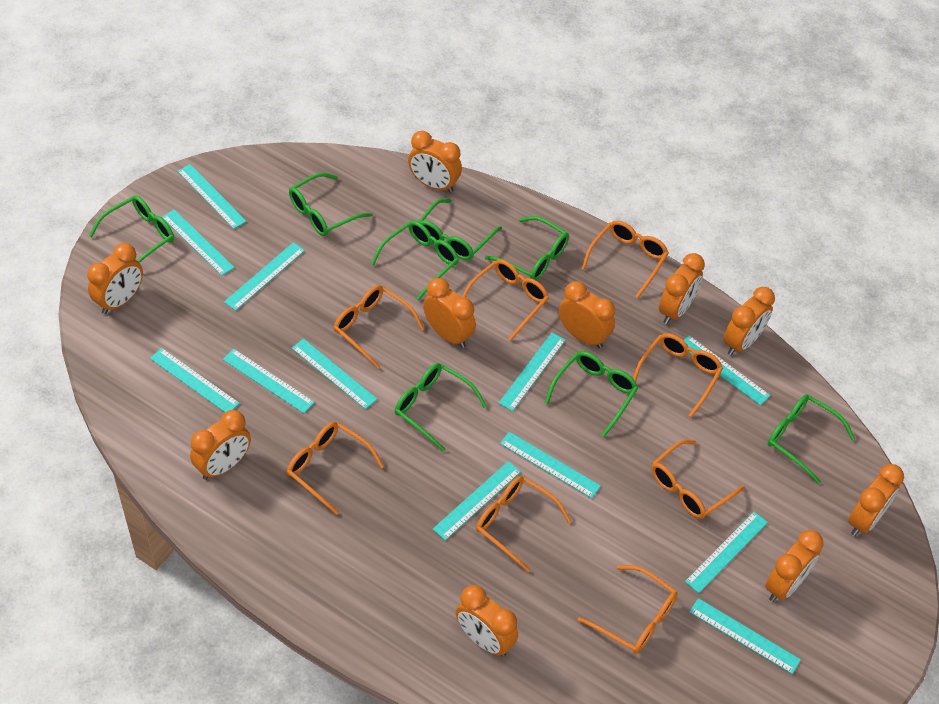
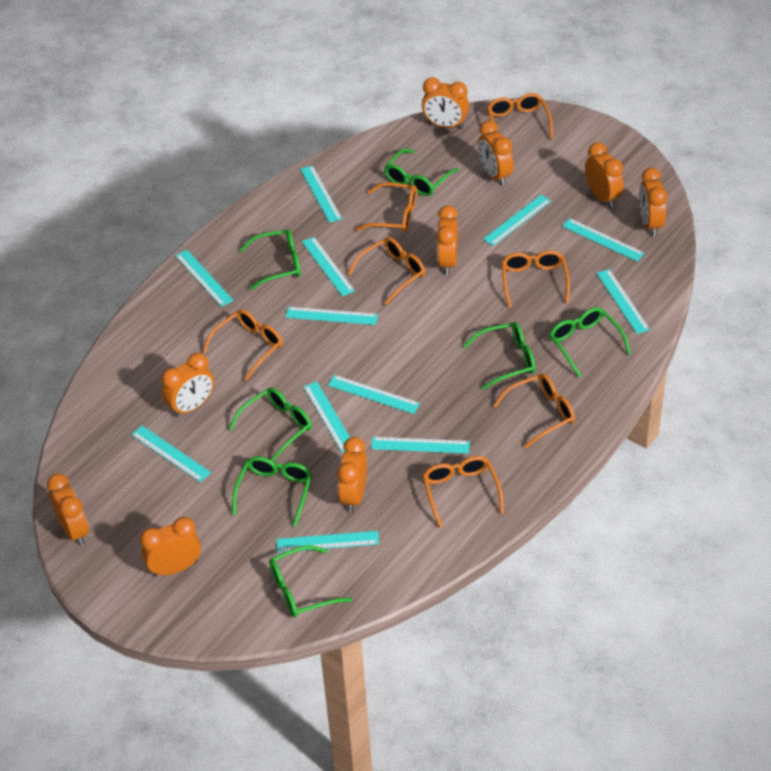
green glasses: 8 -> 7
orange clock: 10 -> 9
orange glasses: 8 -> 7

